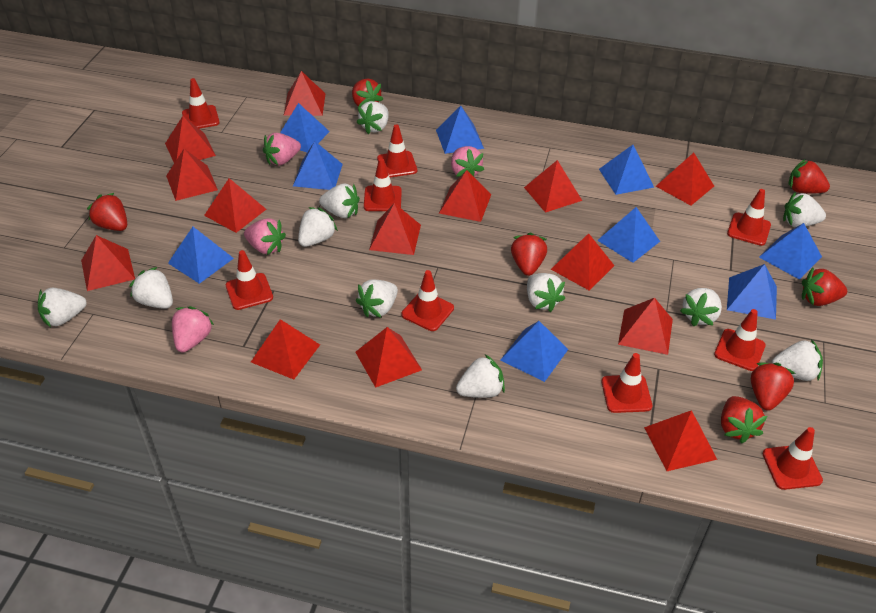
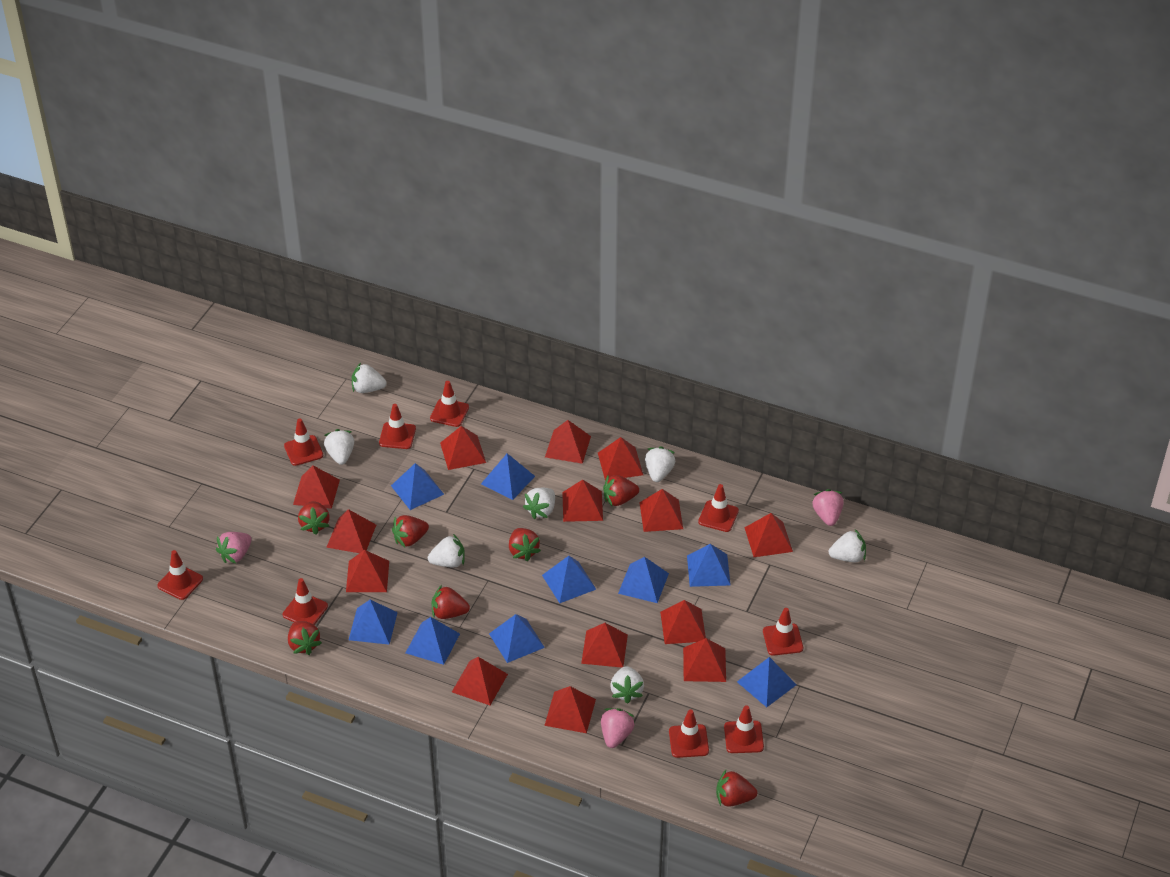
pink strawberry: 4 -> 3
white strawberry: 11 -> 7

